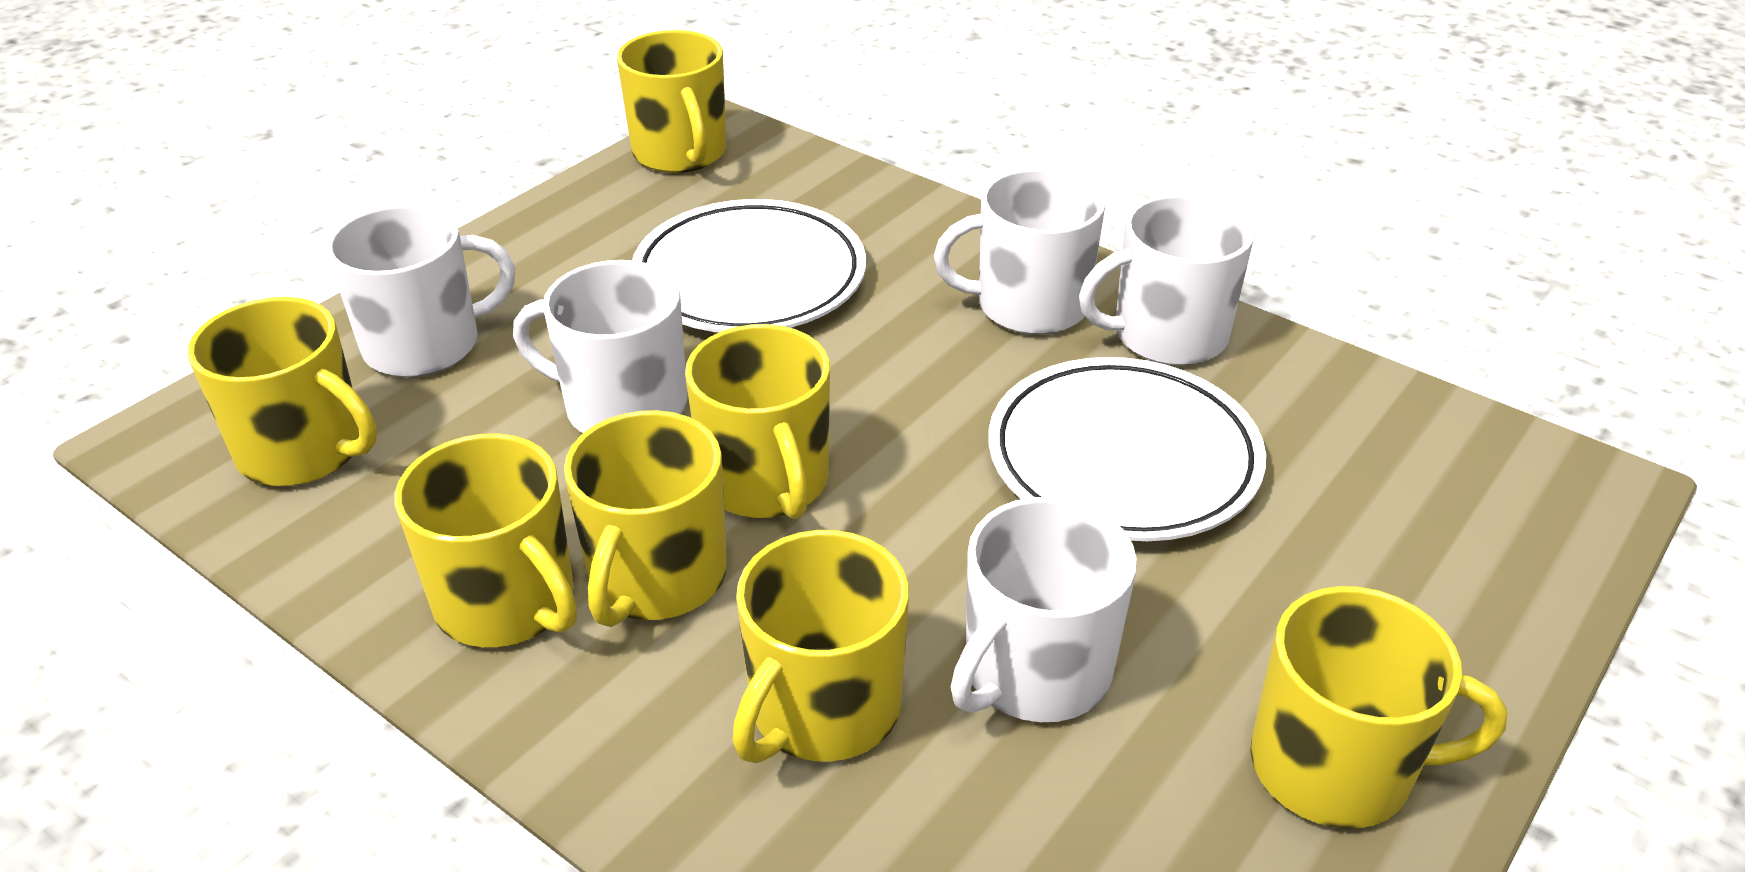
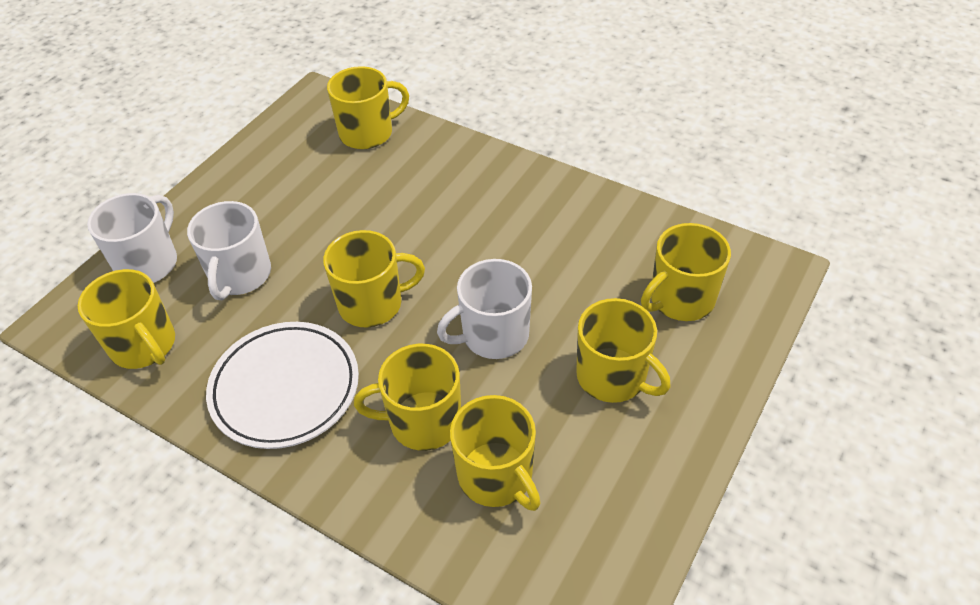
white mug: 5 -> 3
white plate: 2 -> 1

